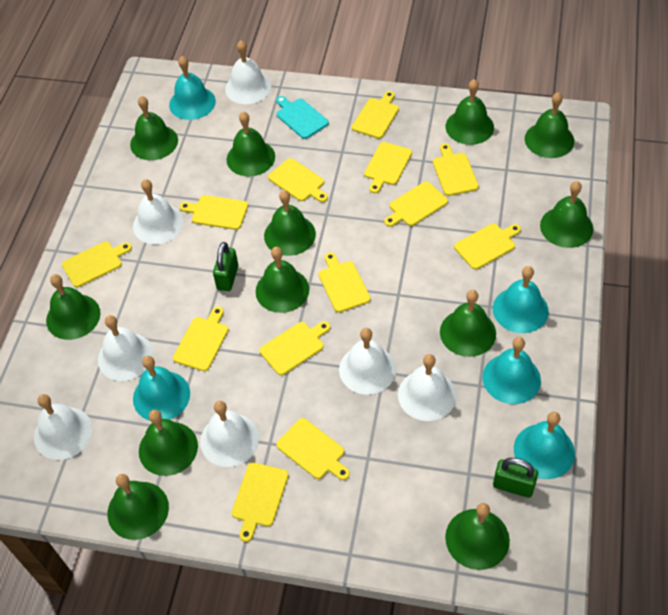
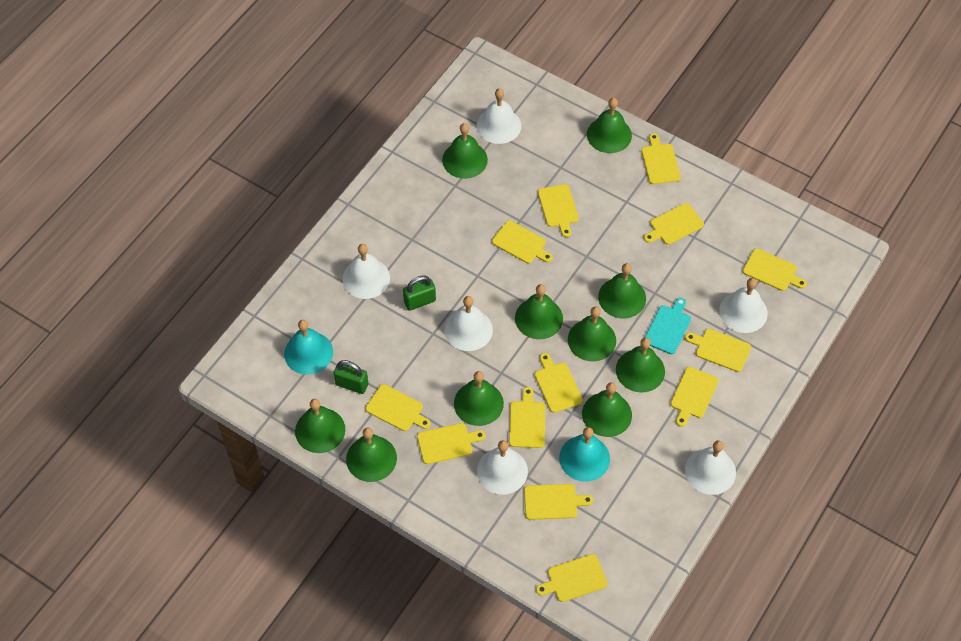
green bell: 12 -> 10
turquoise bell: 5 -> 2
white bell: 7 -> 6

